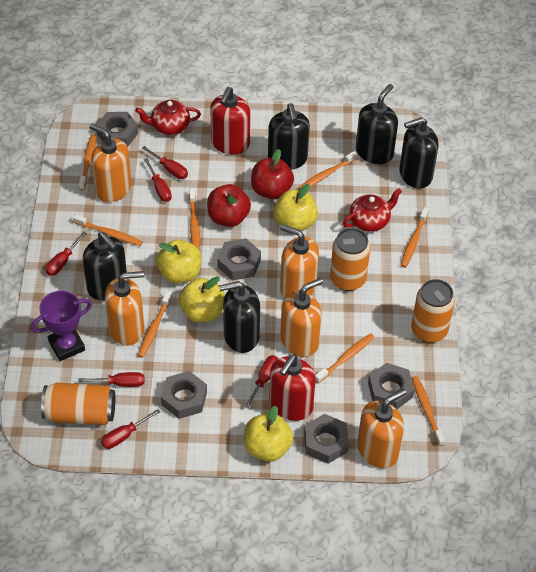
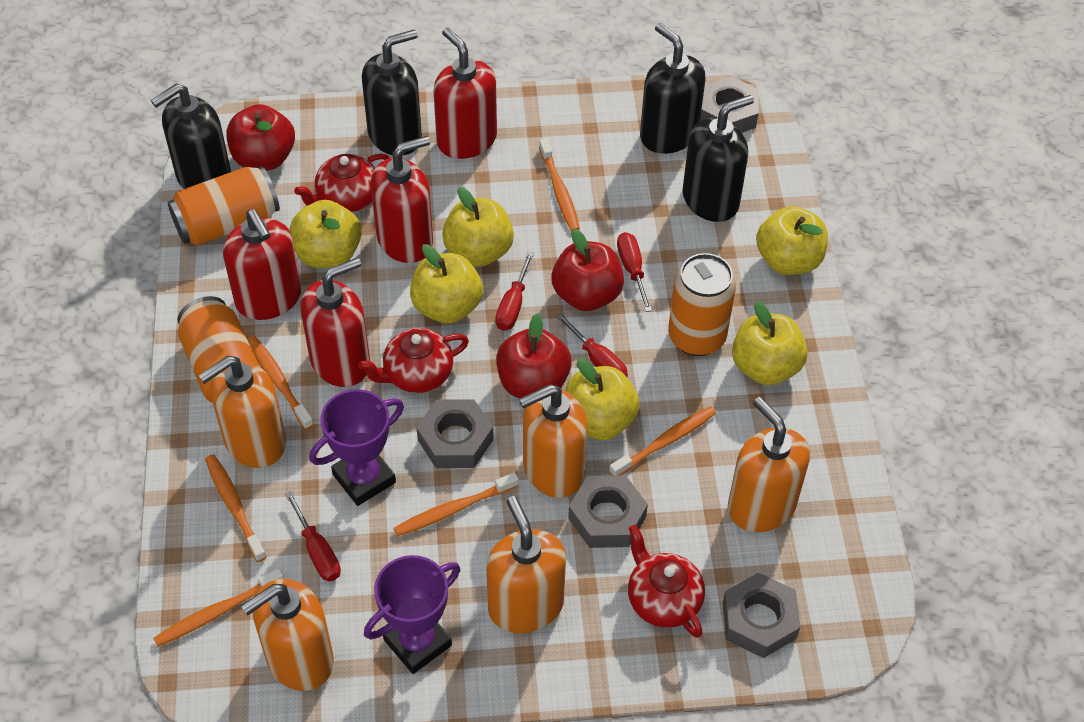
black soap dispenser: 5 -> 4
grey nut: 5 -> 4
orange toothbrush: 8 -> 6
purple trophy: 1 -> 2
red apple: 2 -> 3
red screwdriver: 6 -> 4
red soap dispenser: 2 -> 4
red teapot: 2 -> 3
yellow apple: 4 -> 6

